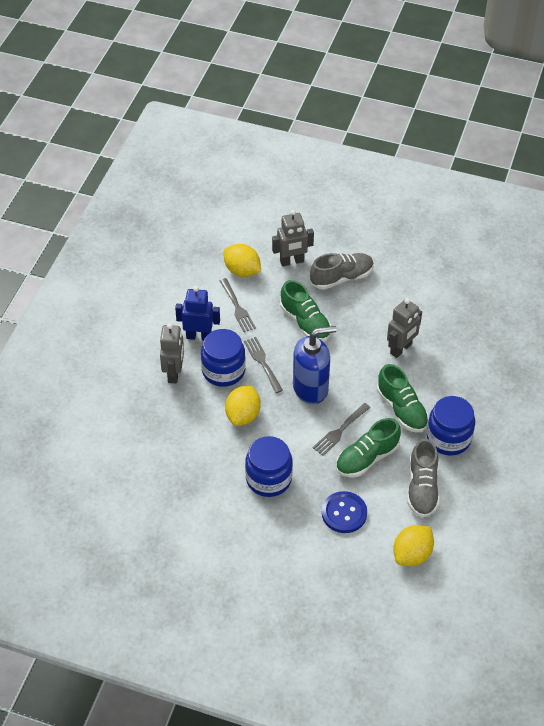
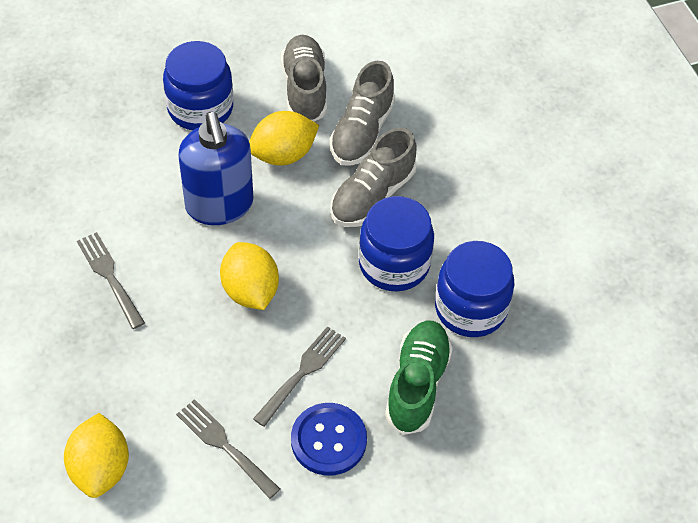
blue robot: 1 -> 0
green shoe: 3 -> 1
grey robot: 3 -> 0
grey shoe: 2 -> 3

